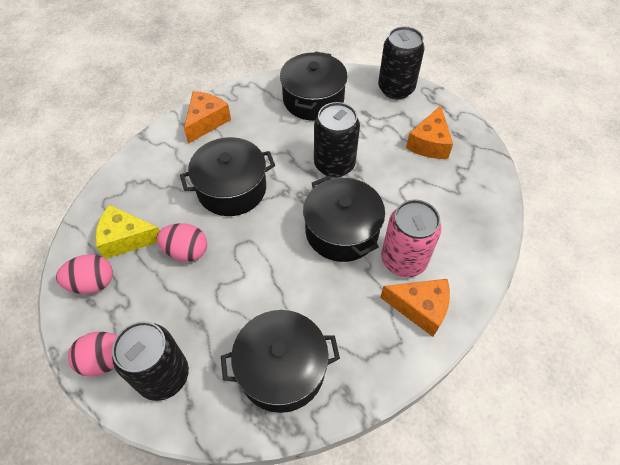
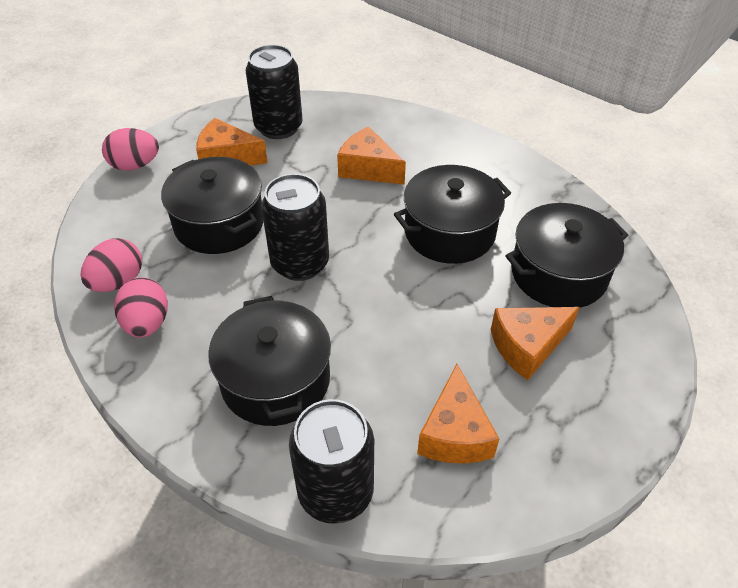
orange cheese: 3 -> 4
pink can: 1 -> 0
yellow cheese: 1 -> 0

